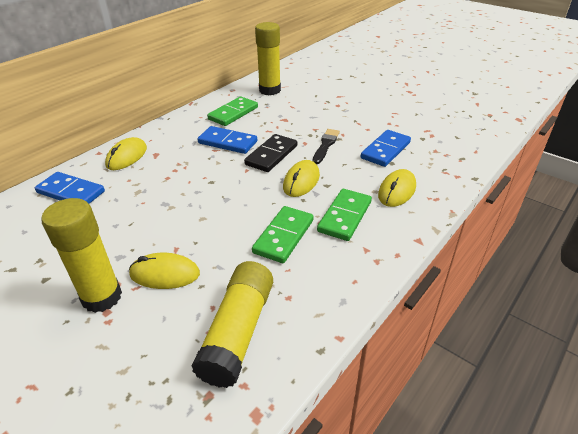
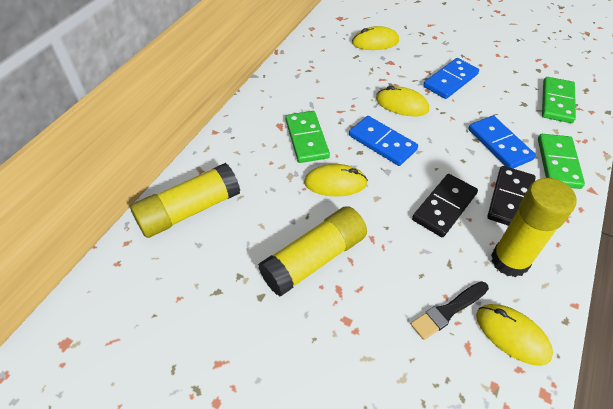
black domino: 1 -> 2

